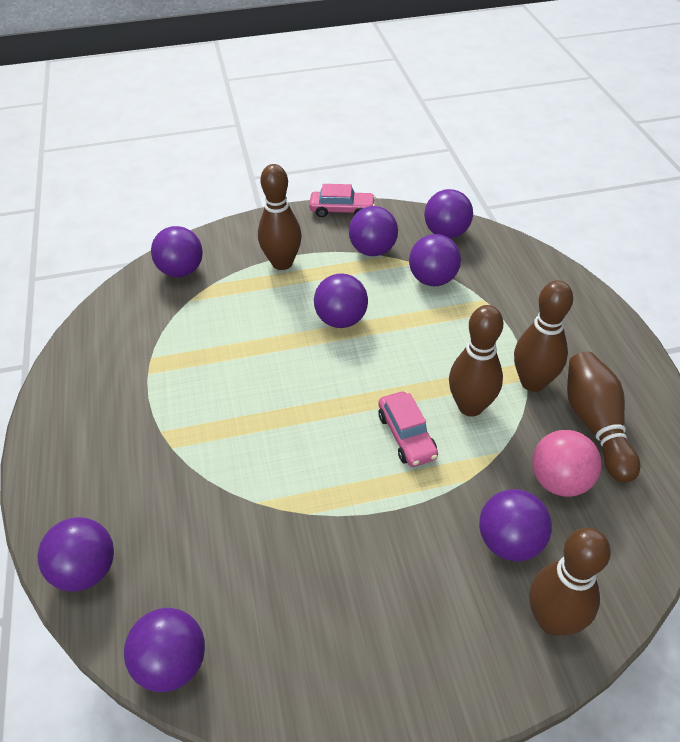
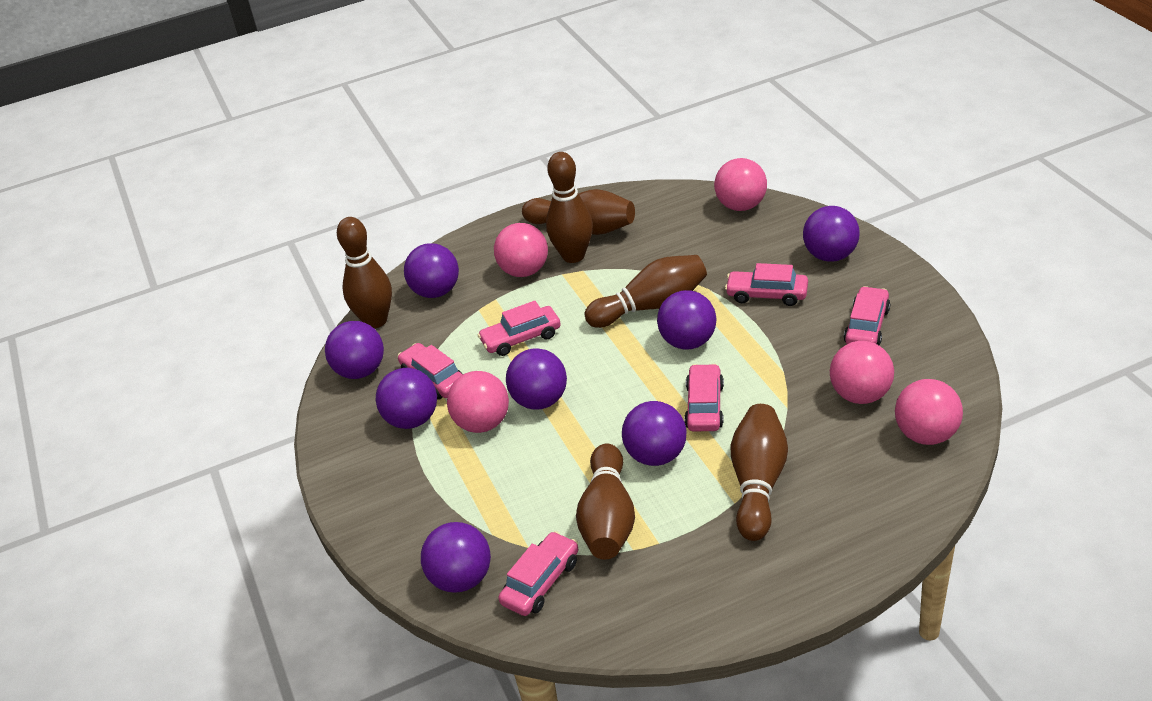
brown bowling pin: 5 -> 6
pink ball: 1 -> 5
pink car: 2 -> 6

